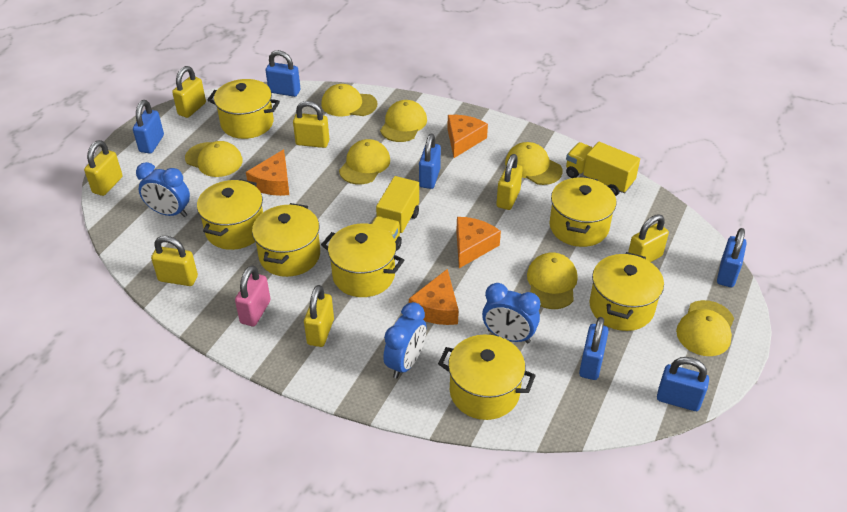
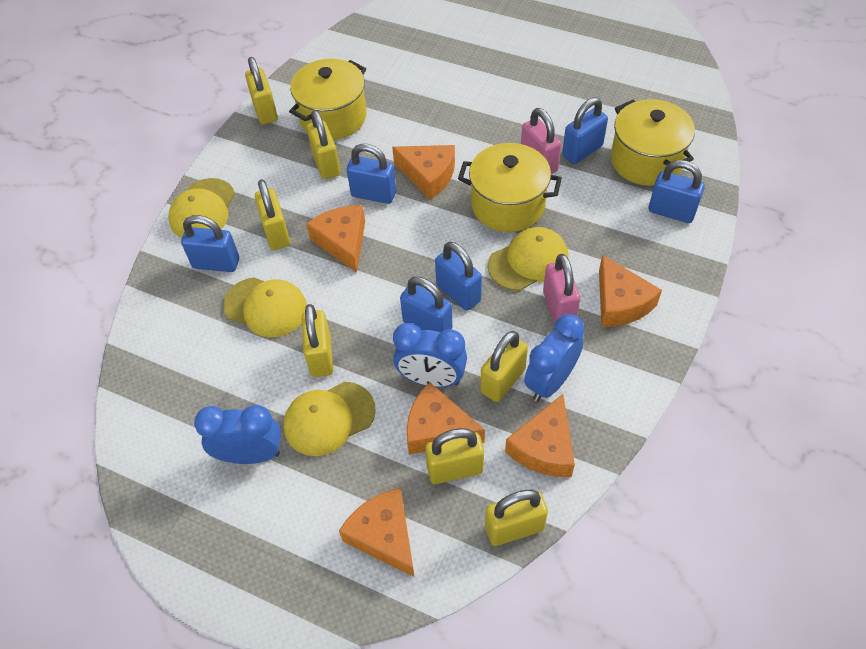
orange cheese: 4 -> 6
pink padlock: 1 -> 2
yellow cap: 7 -> 4
yellow pot: 7 -> 3
yellow truck: 2 -> 0

